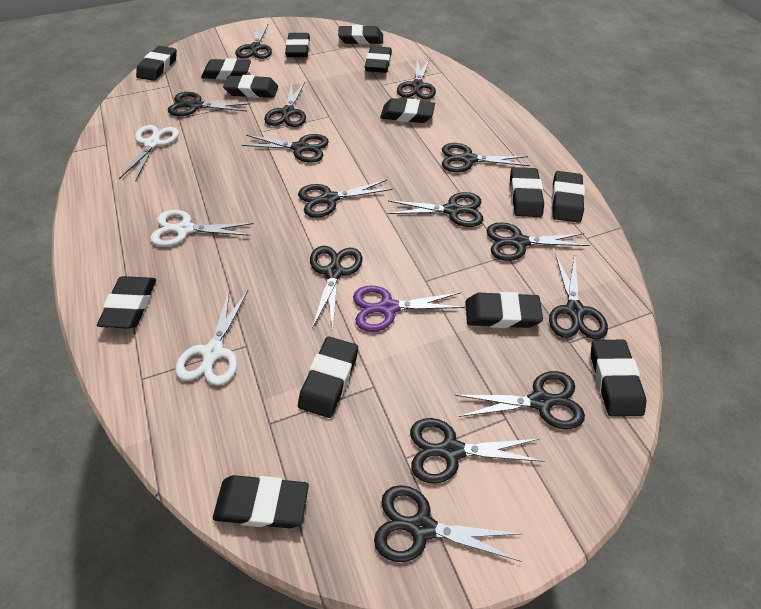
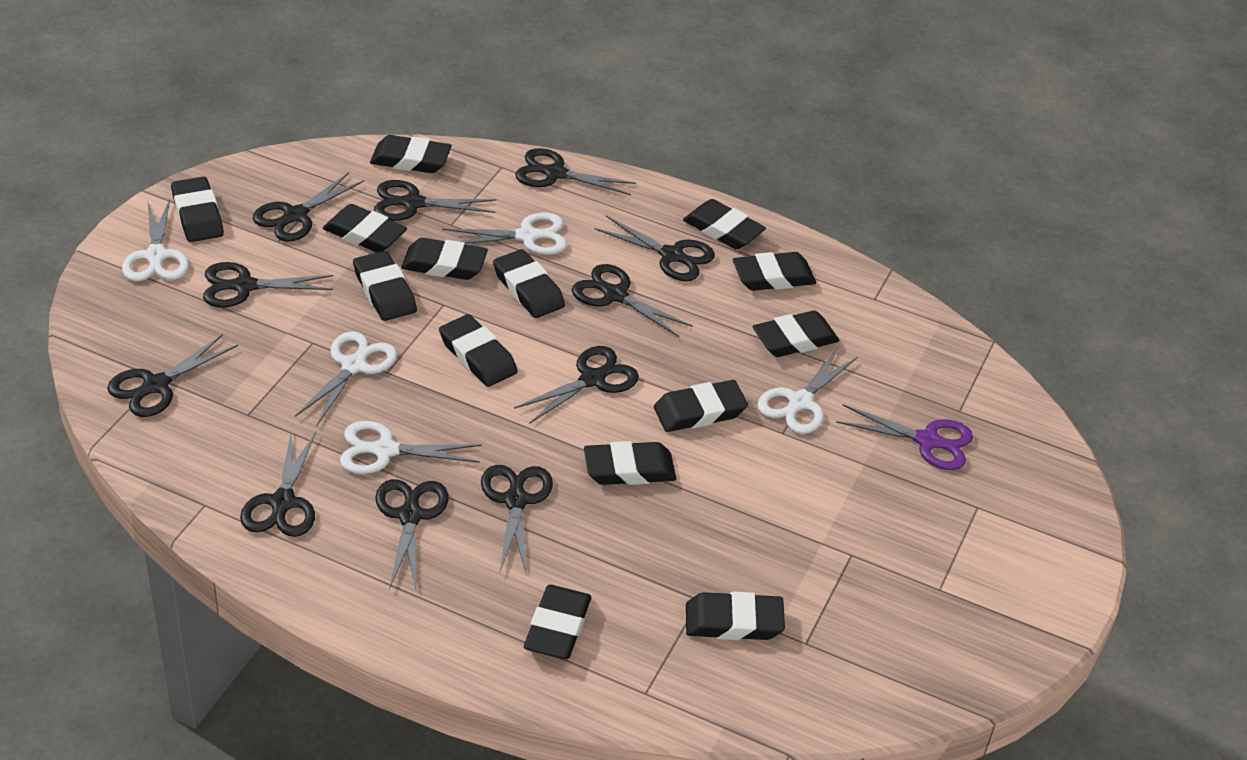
black scissors: 14 -> 11
white scissors: 3 -> 5

